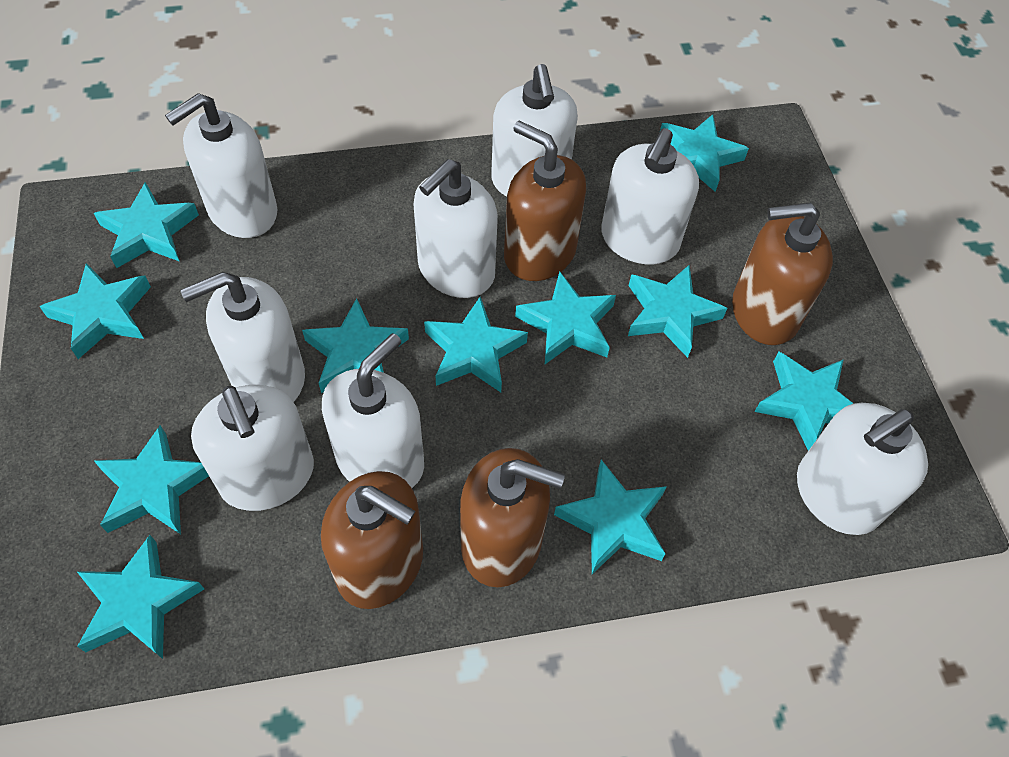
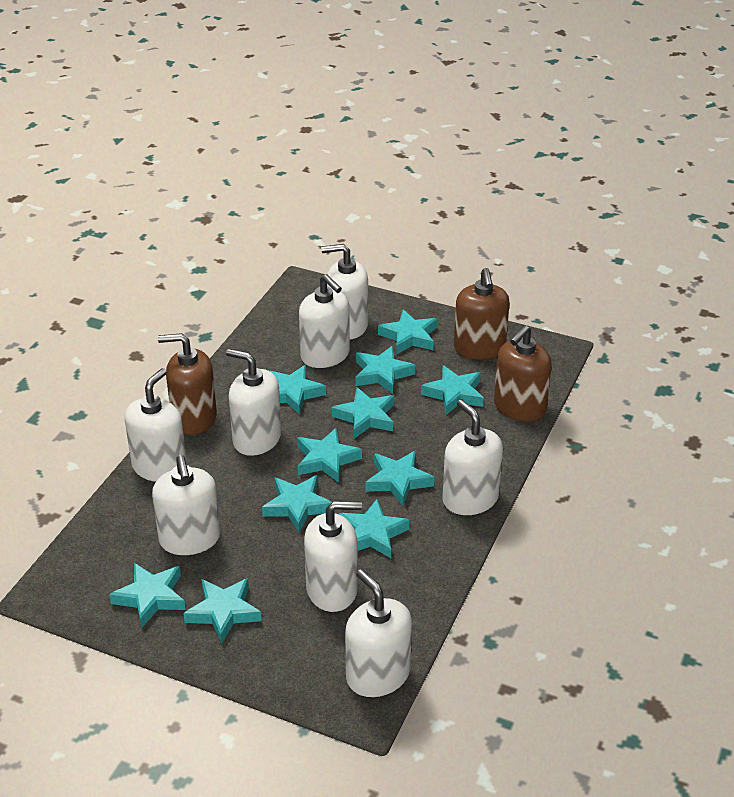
brown soap dispenser: 4 -> 3

